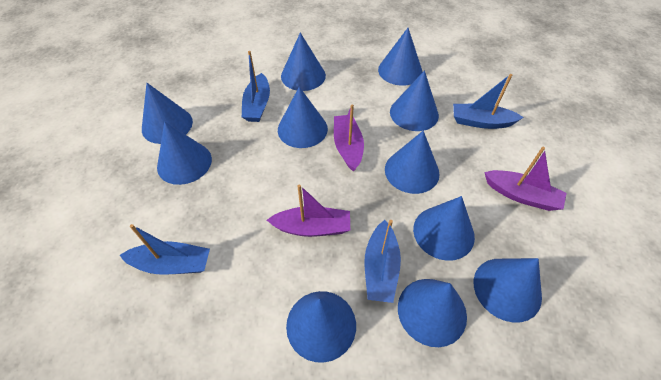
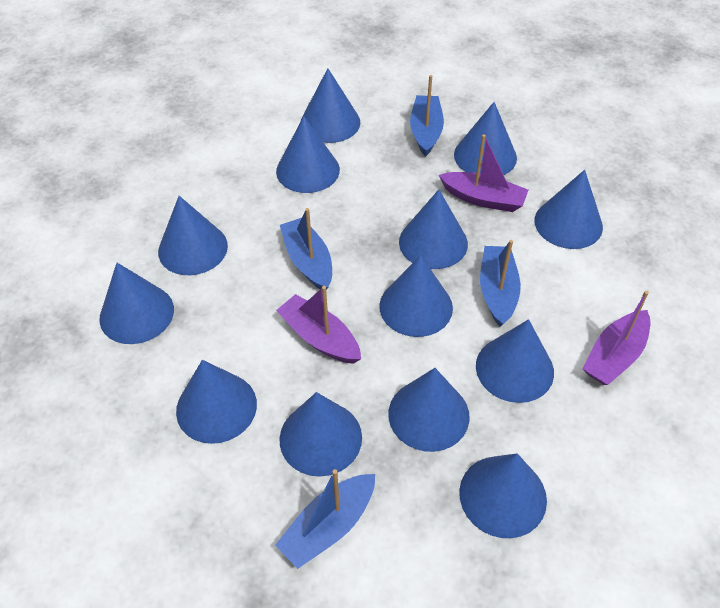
blue cone: 11 -> 13

